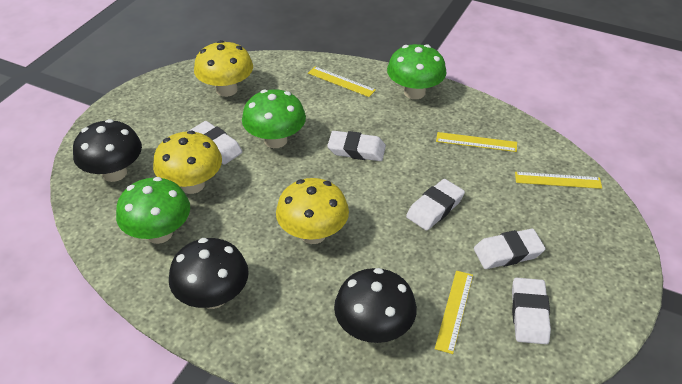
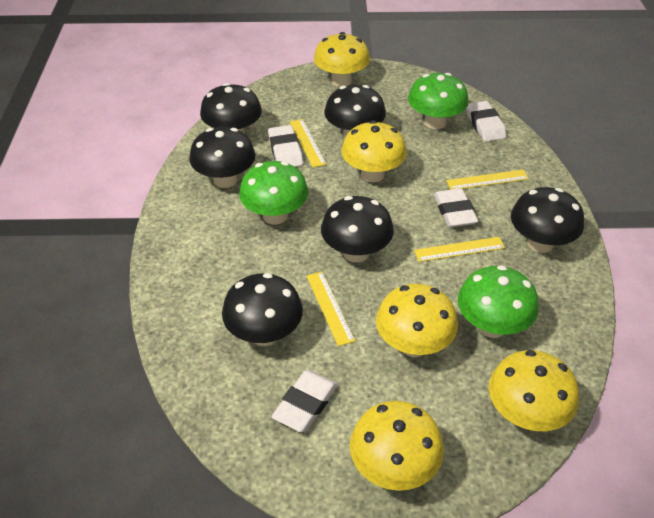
black mushroom: 3 -> 6
white eraser: 5 -> 4
yellow mushroom: 3 -> 5

